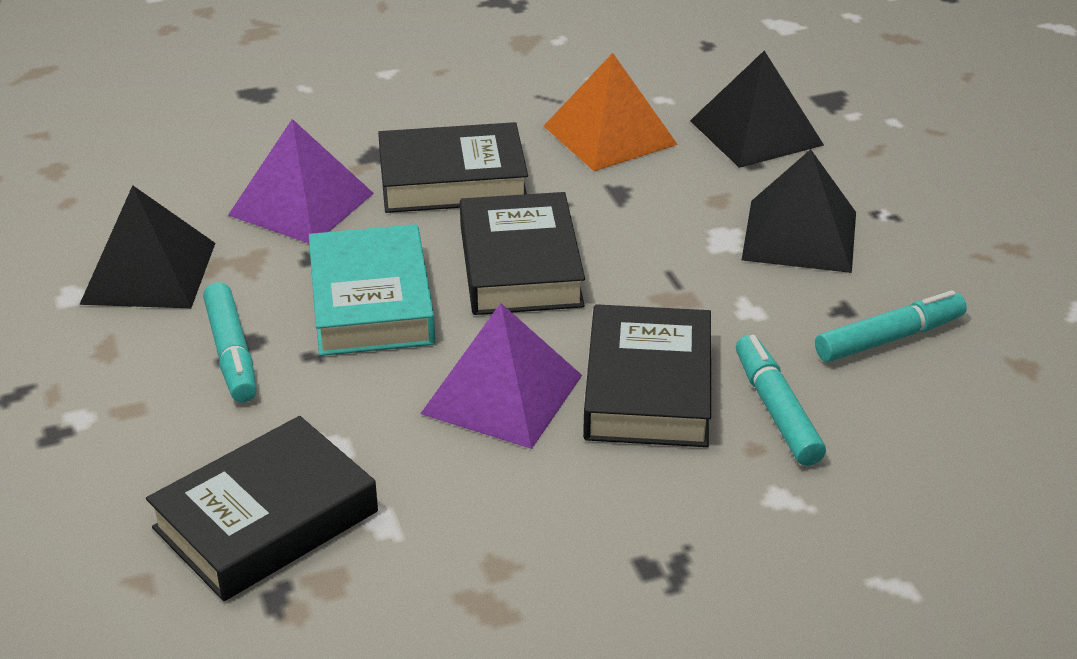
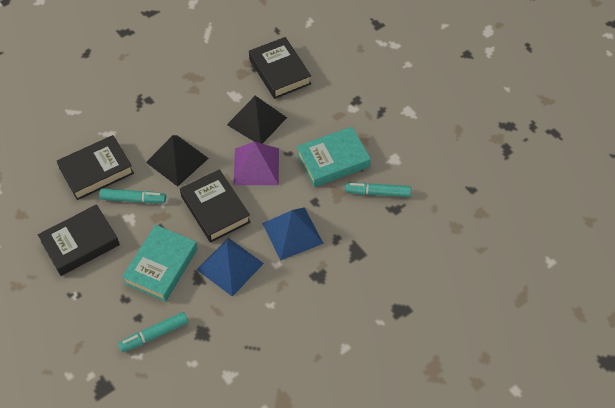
black pyramid: 3 -> 2
blue pyramid: 0 -> 2
orange pyramid: 1 -> 0
purple pyramid: 2 -> 1
turquoise book: 1 -> 2

